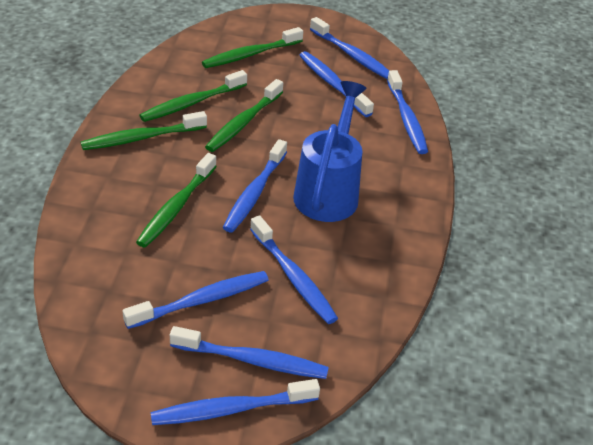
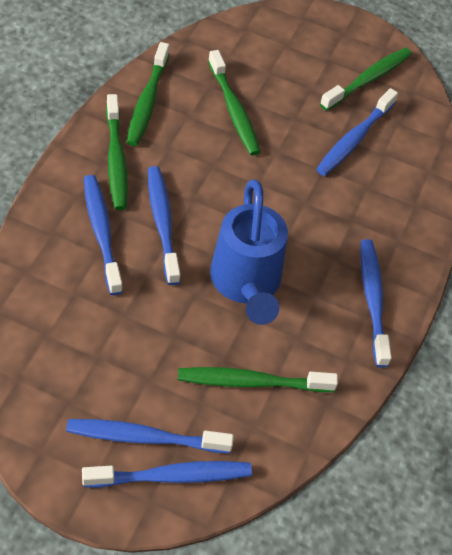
blue toothbrush: 8 -> 6

